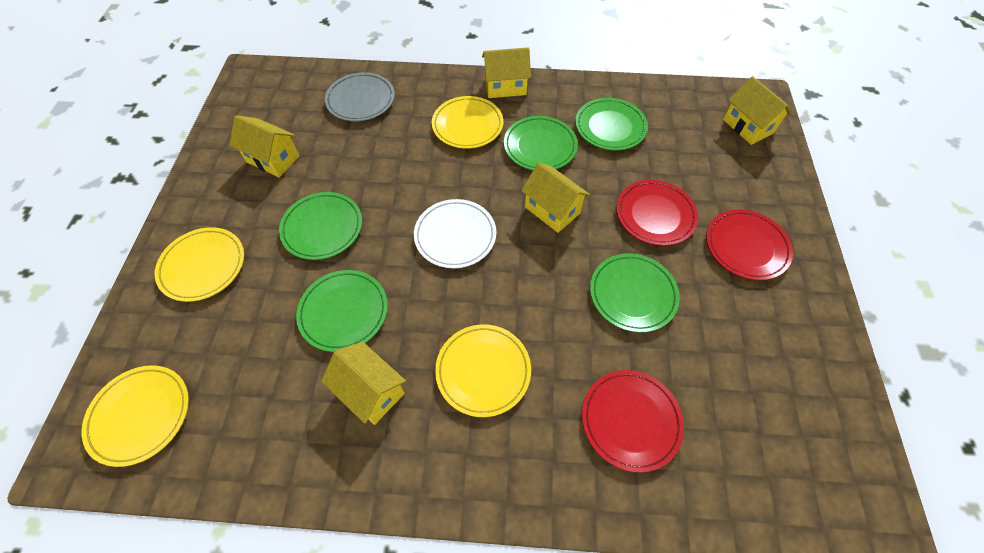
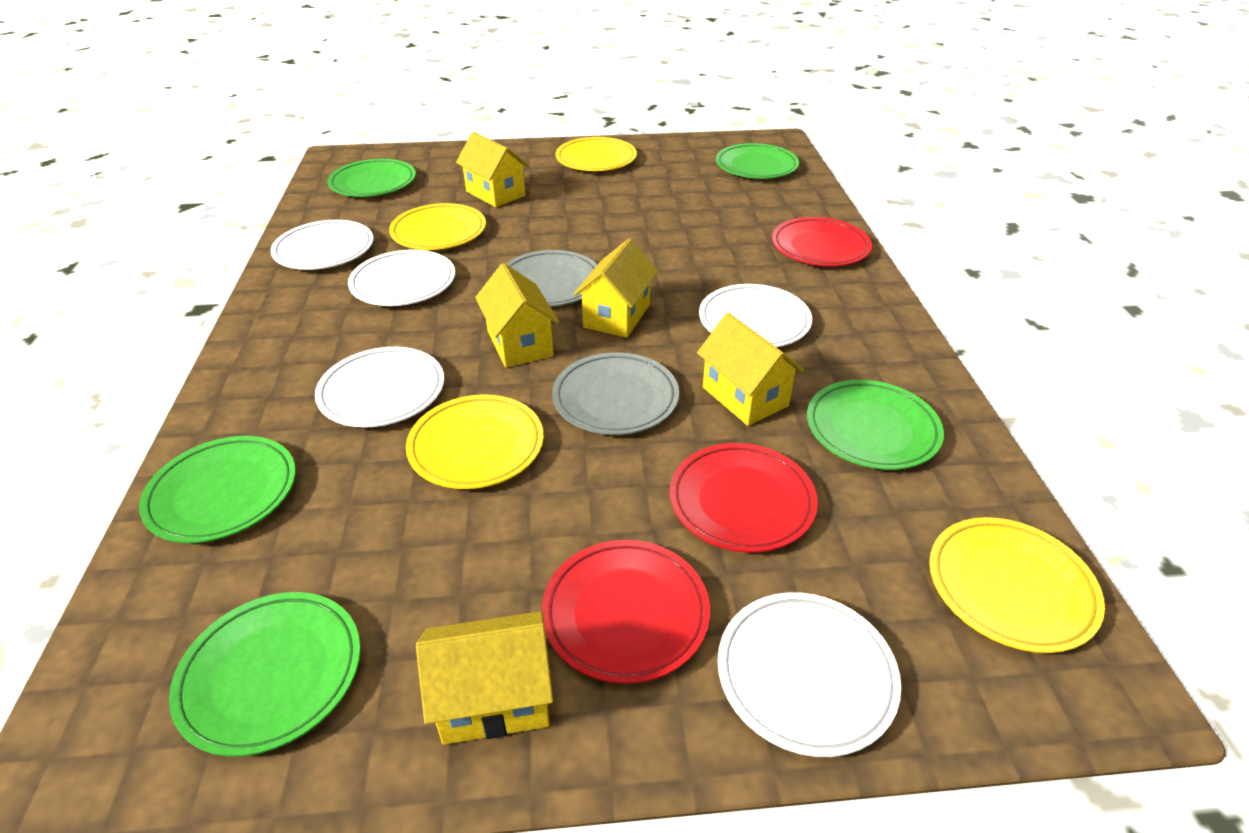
grey plate: 1 -> 2
white plate: 1 -> 5

